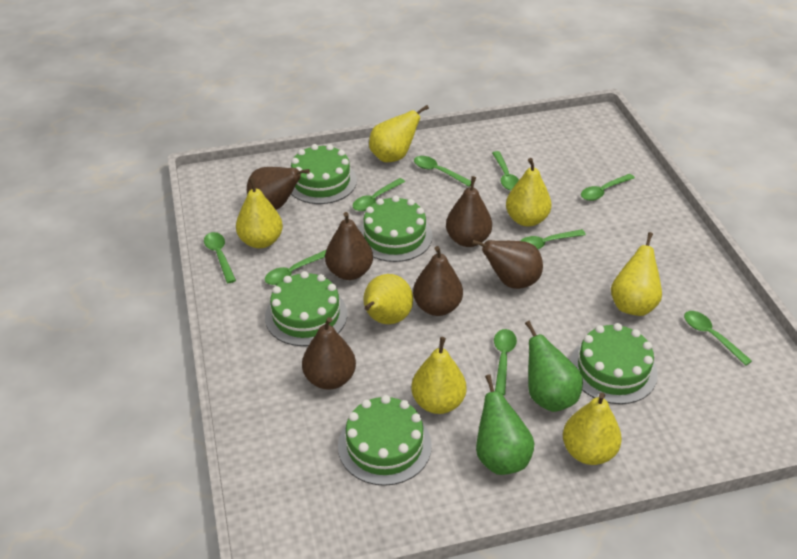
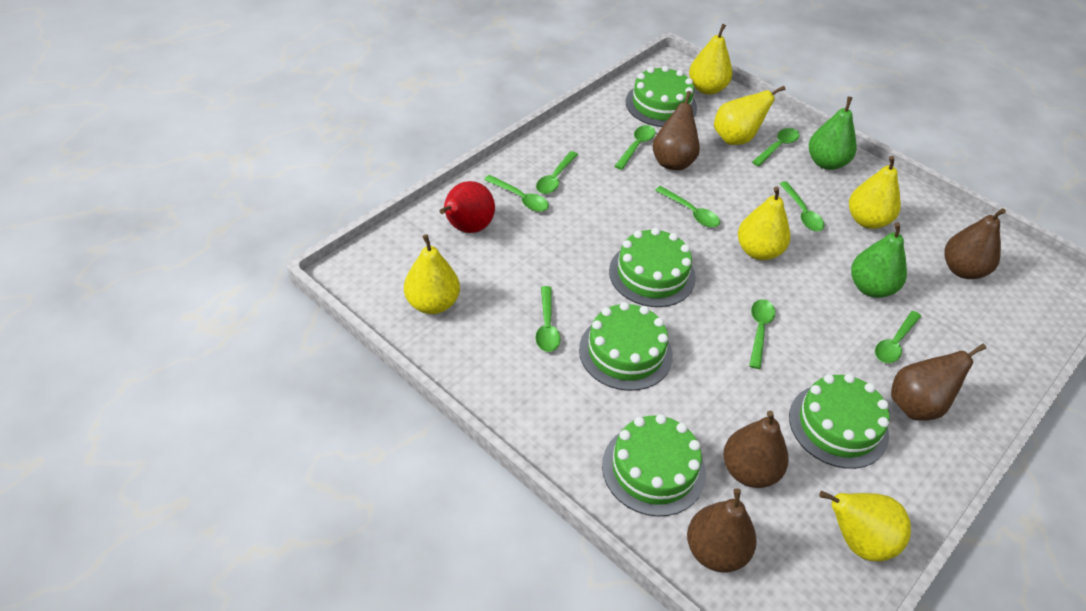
brown pear: 6 -> 5
red pear: 0 -> 1
yellow pear: 7 -> 6

